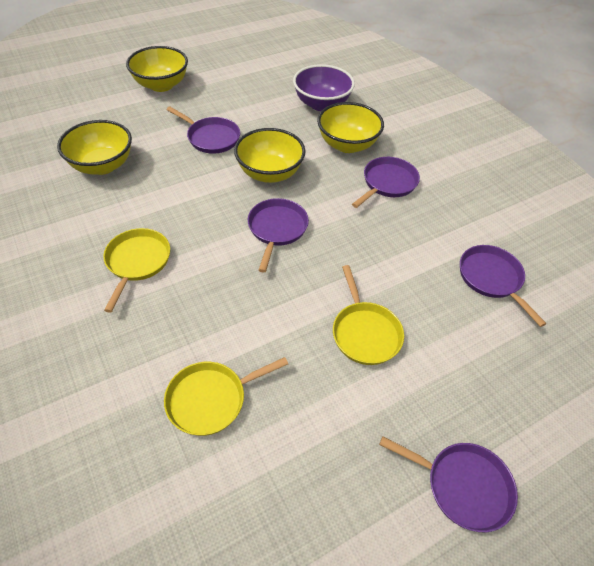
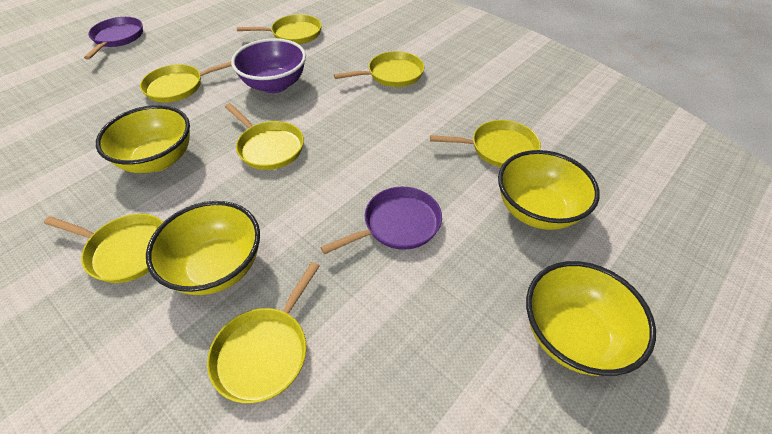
purple pan: 5 -> 2
yellow pan: 3 -> 7

